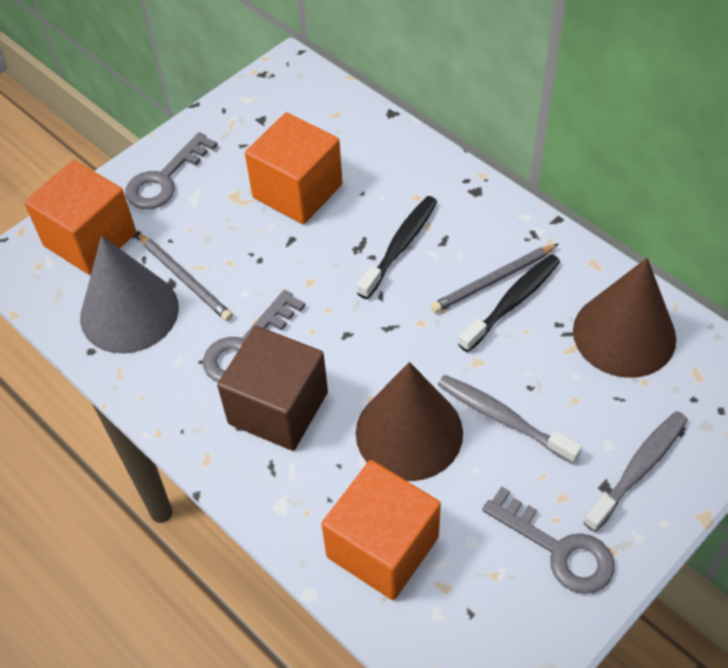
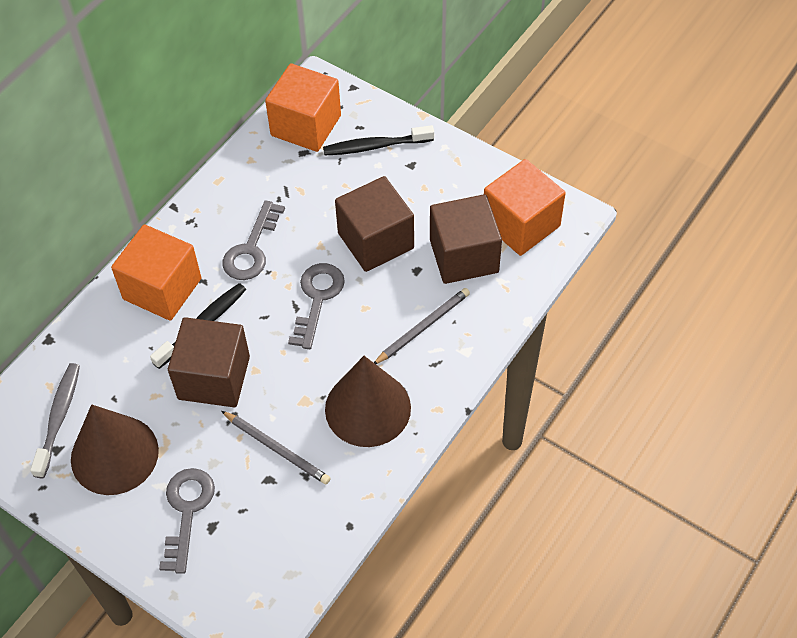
brown cube: 1 -> 3
grey cone: 1 -> 0
grey toothbrush: 2 -> 1

